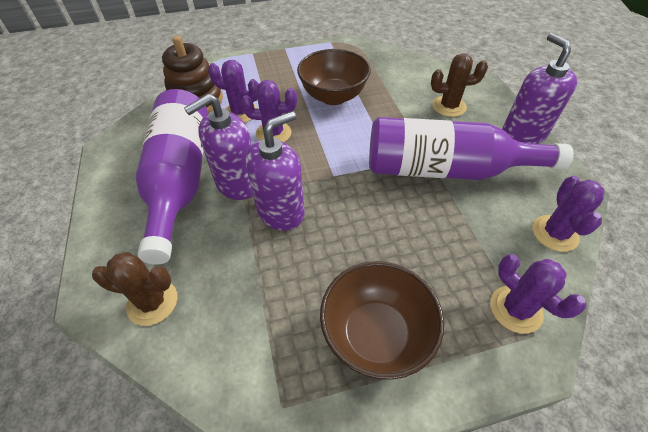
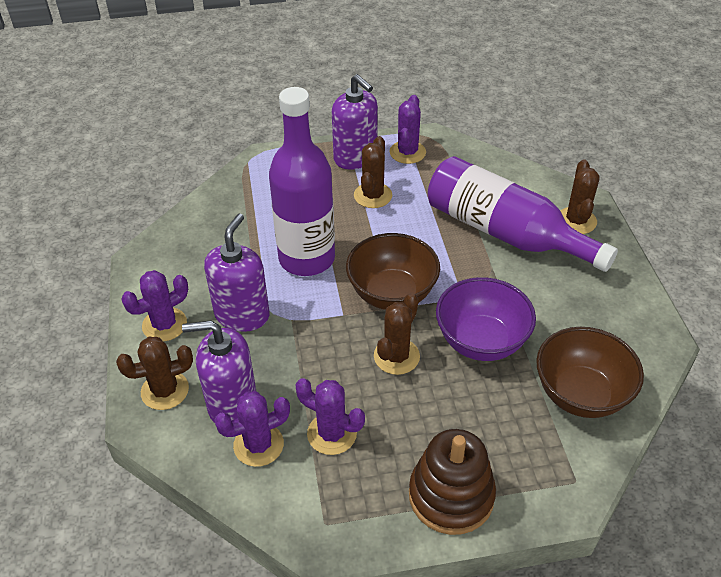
brown cactus: 2 -> 4
purple bowl: 0 -> 1

